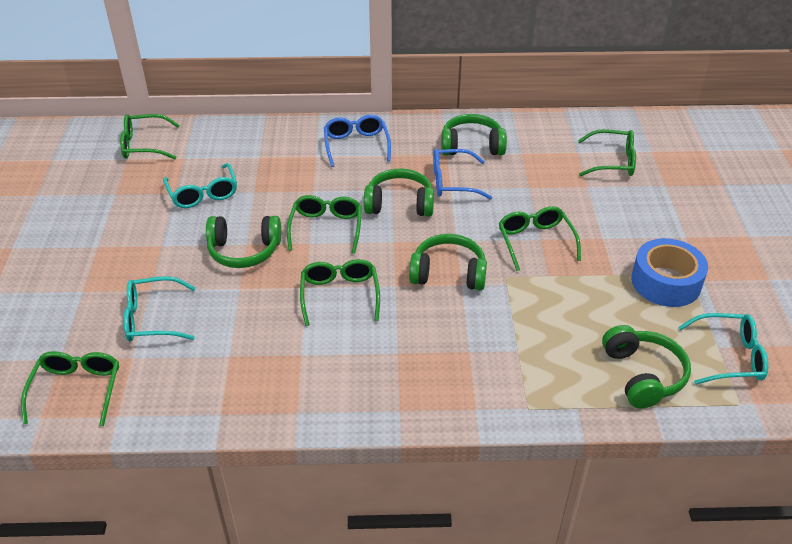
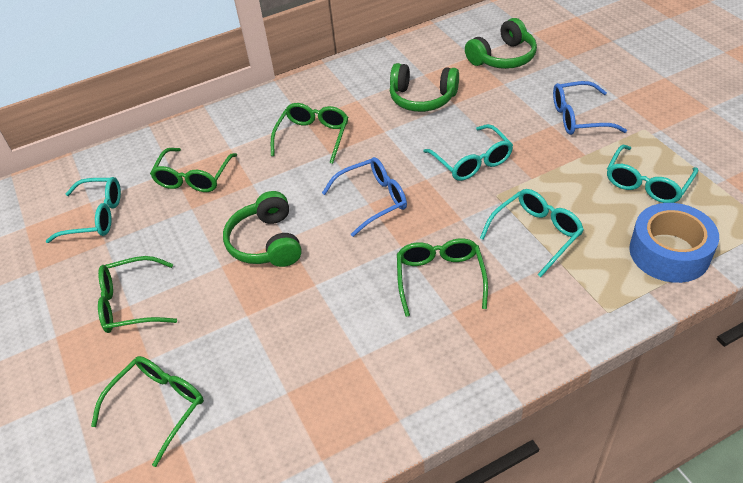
green glasses: 6 -> 5
green headphones: 5 -> 3
turquoise glasses: 3 -> 4

